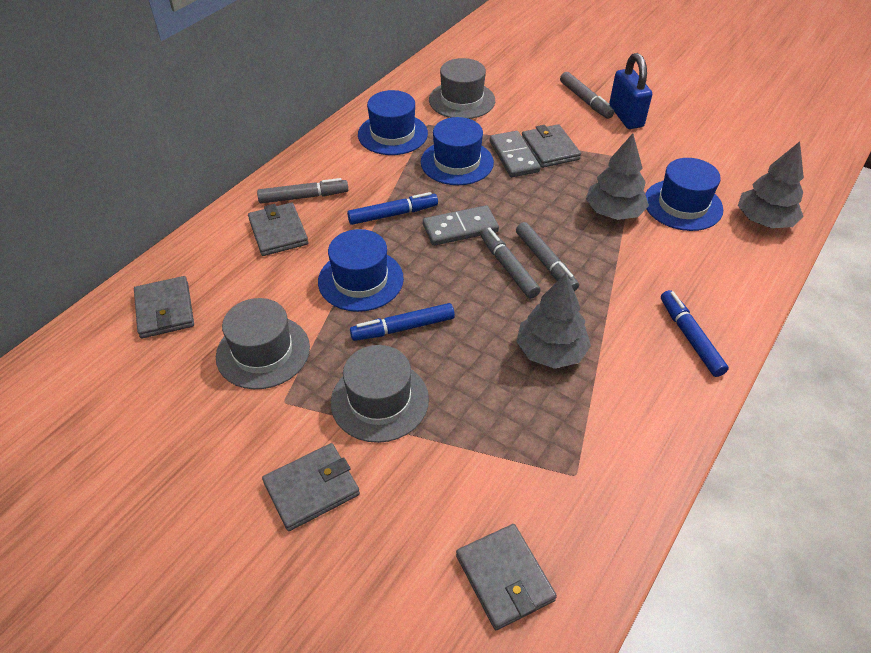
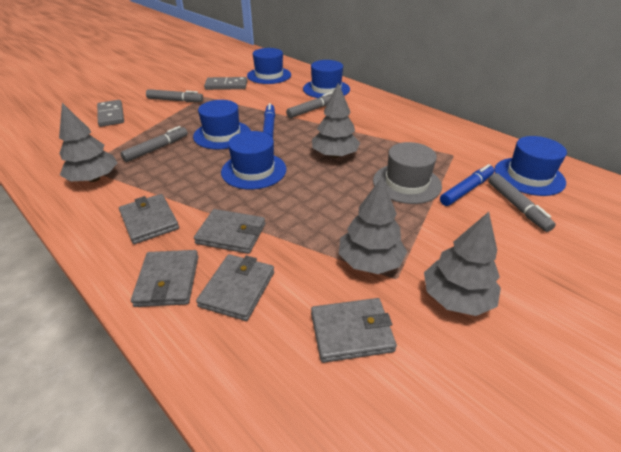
blue hat: 4 -> 5
blue marker: 3 -> 2
blue padlock: 1 -> 0
grey hat: 3 -> 1
grey tree: 3 -> 4

